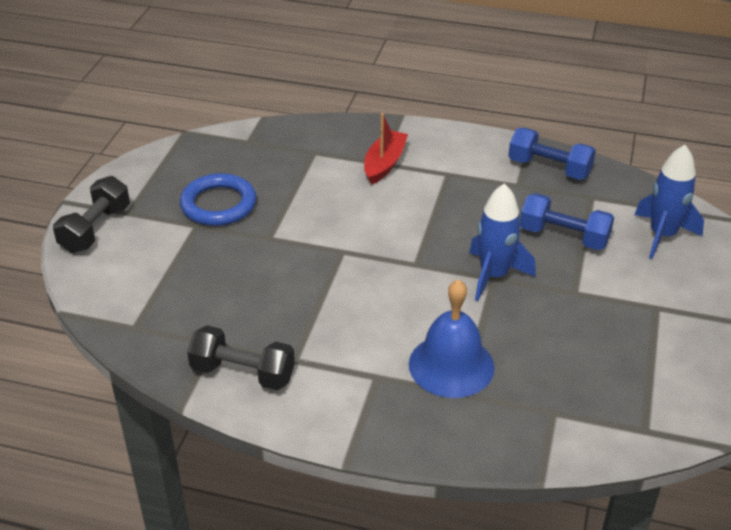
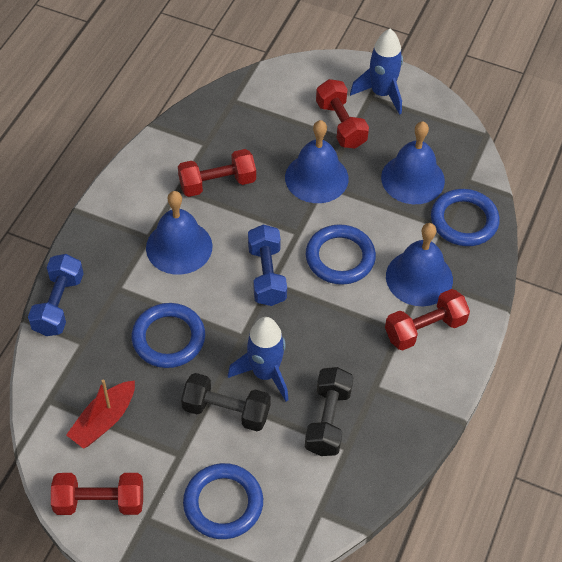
blue bell: 1 -> 4
blue ring: 1 -> 4
red dumbbell: 0 -> 4

